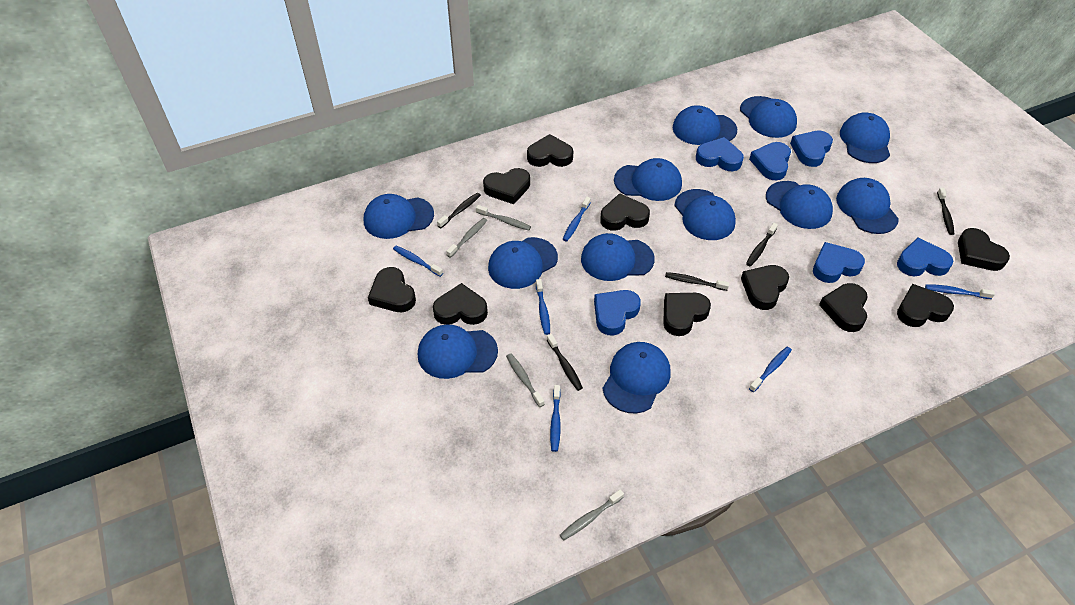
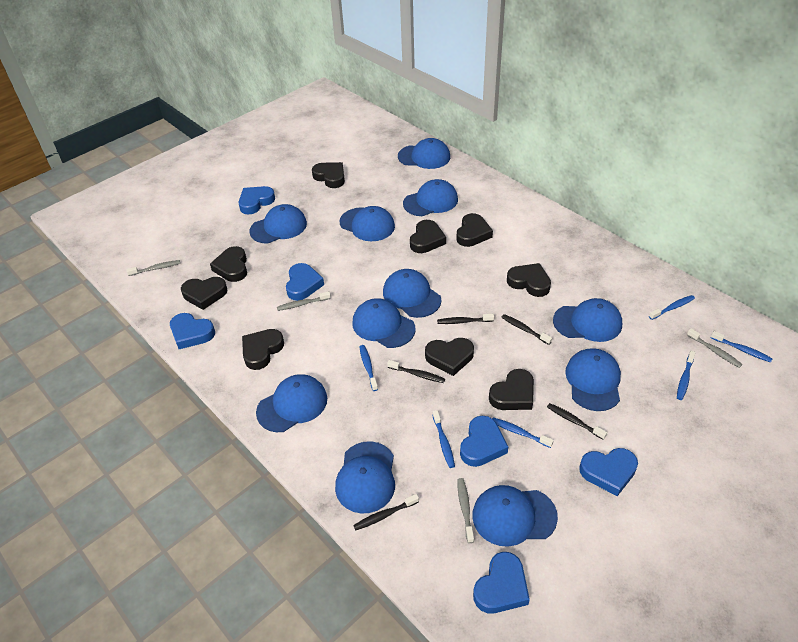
black heart: 10 -> 9
blue cap: 12 -> 11

